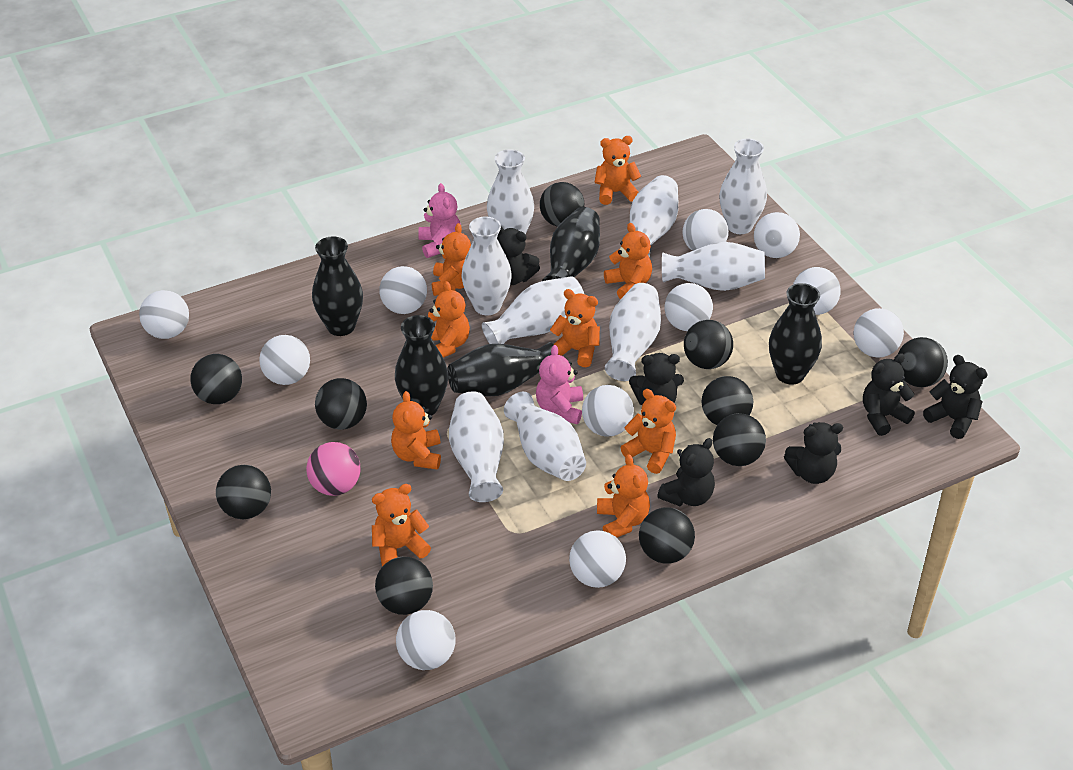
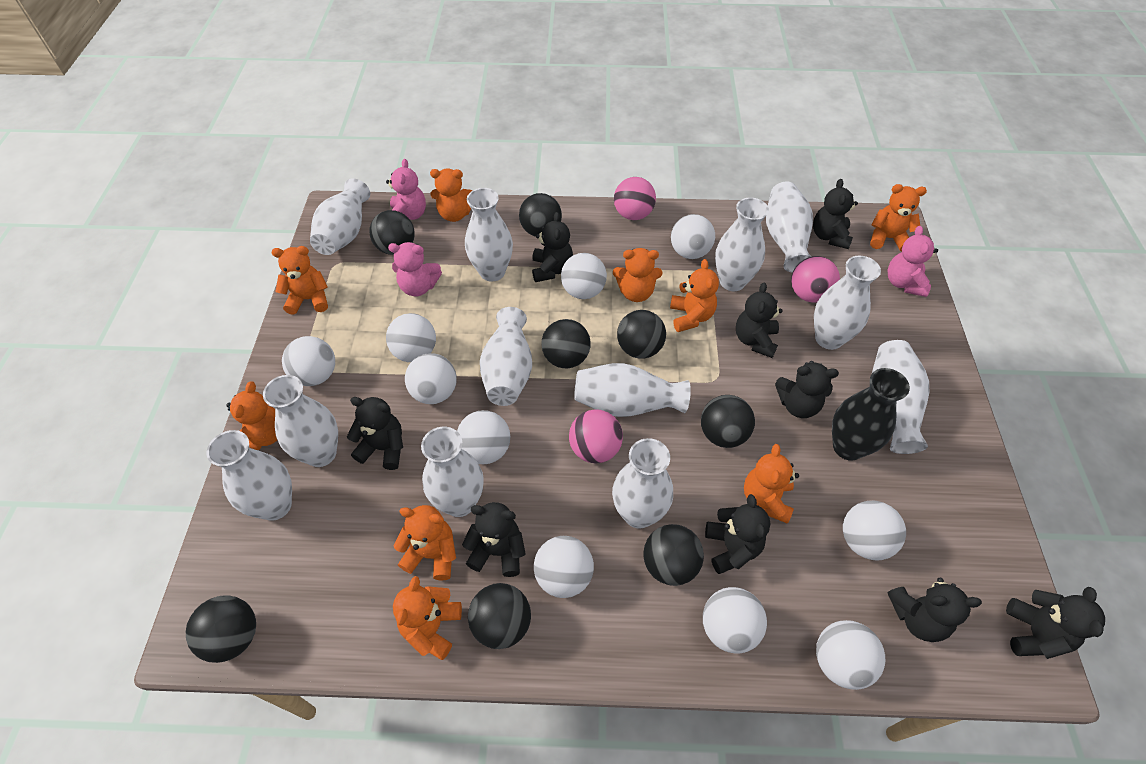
black ball: 10 -> 8
black teddy bear: 6 -> 9
black vase: 5 -> 1
pink ball: 1 -> 3
pink teddy bear: 2 -> 3
white ball: 11 -> 10
white vase: 9 -> 12

